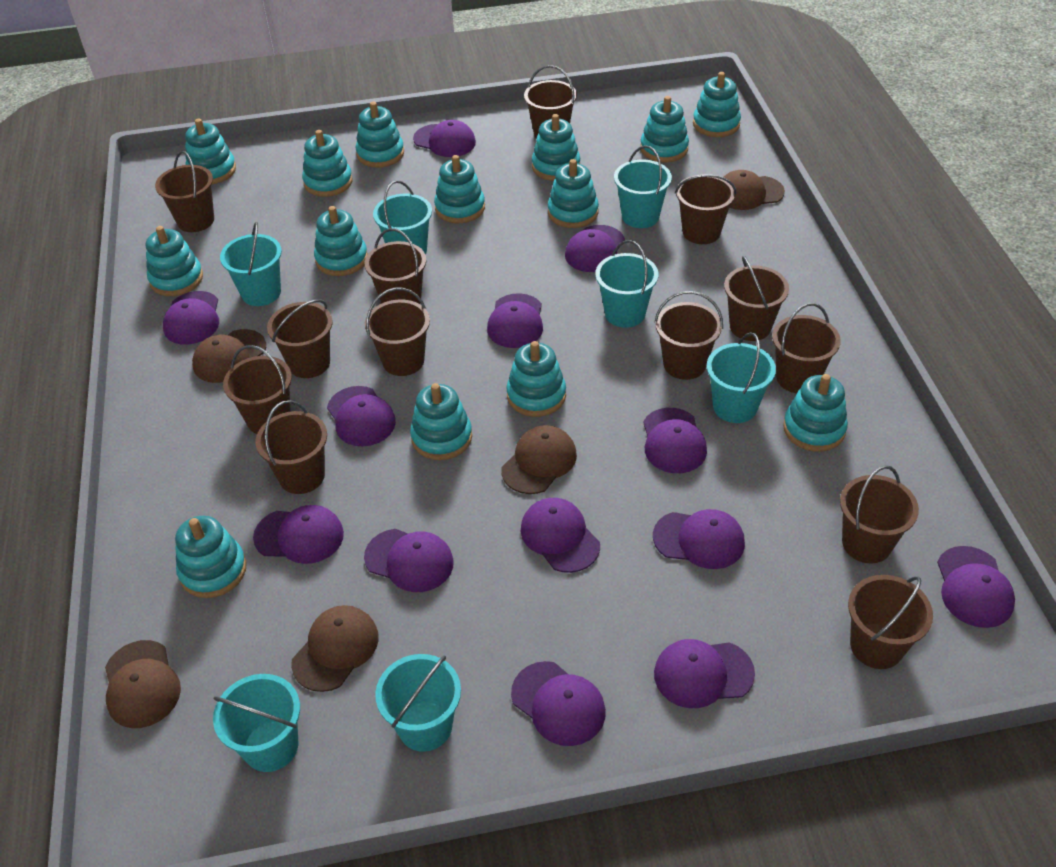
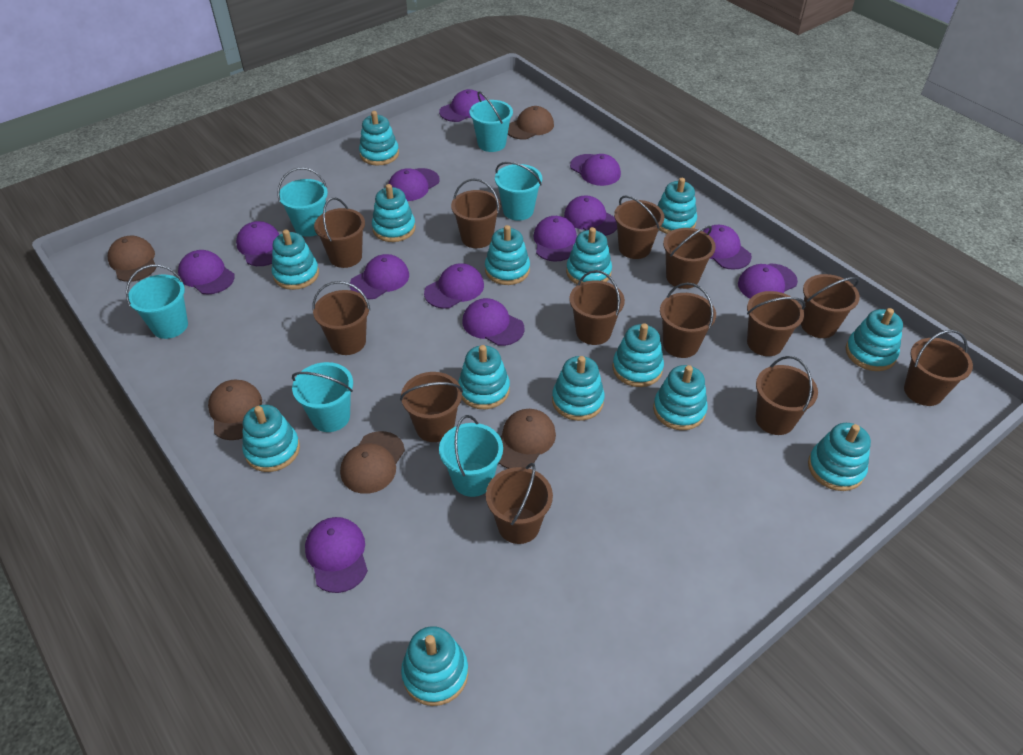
turquoise bucket: 7 -> 6

